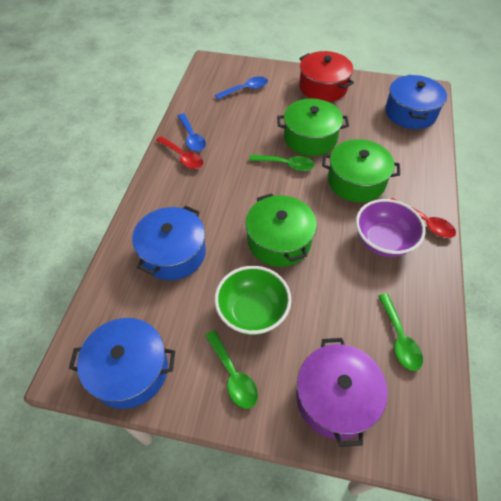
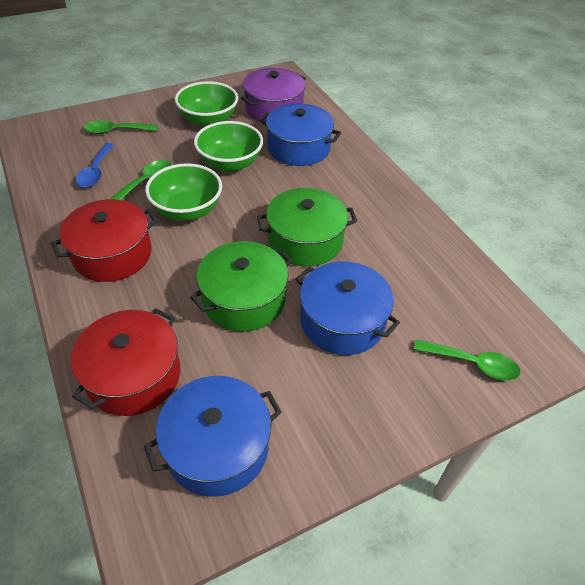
blue spoon: 2 -> 1
green bowl: 1 -> 3
green pot: 3 -> 2
purple bowl: 1 -> 0
red pot: 1 -> 2
red spoon: 2 -> 0

